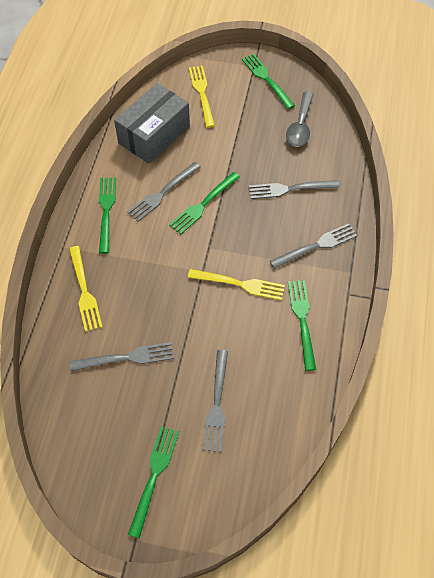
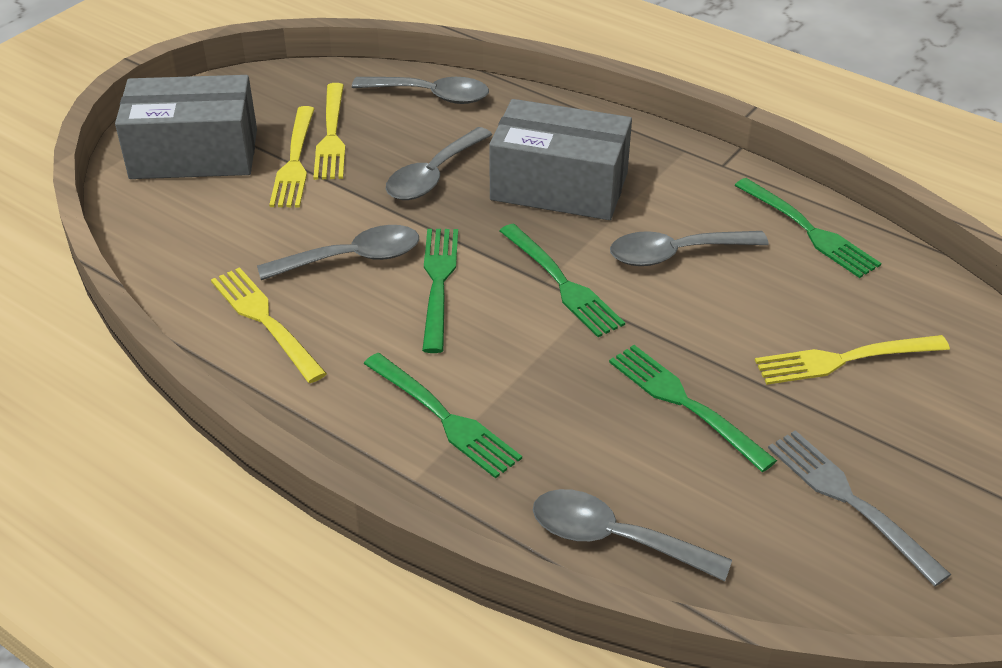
grey box: 1 -> 2
grey fork: 5 -> 1
grey spoon: 1 -> 5
yellow fork: 3 -> 4

